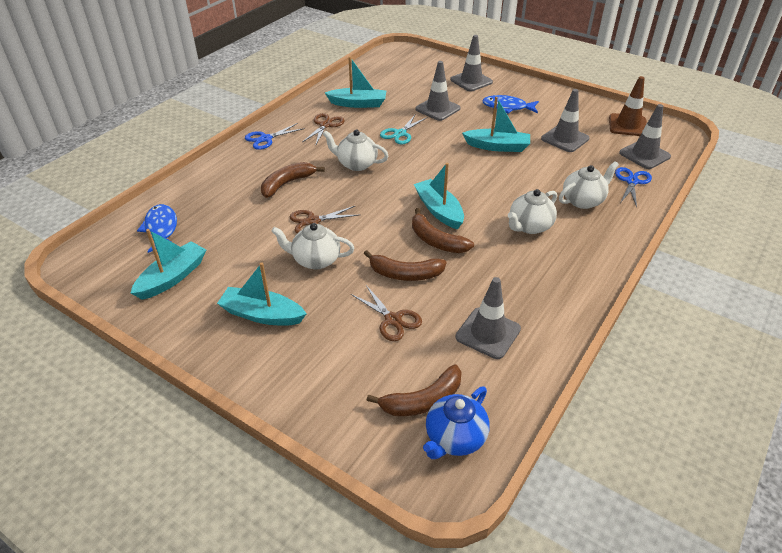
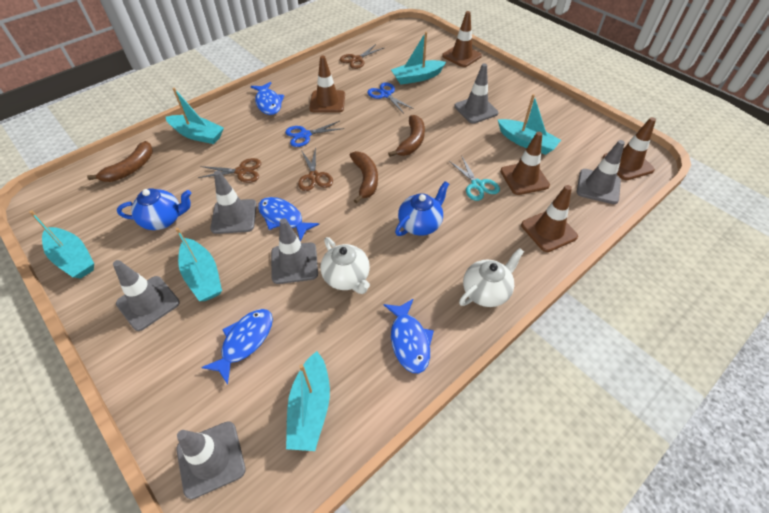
blue fish: 2 -> 4
blue teapot: 1 -> 2
brown banana: 4 -> 3
brown traffic cone: 1 -> 5
grey traffic cone: 5 -> 6
turquoise boat: 5 -> 6
white teapot: 4 -> 2

